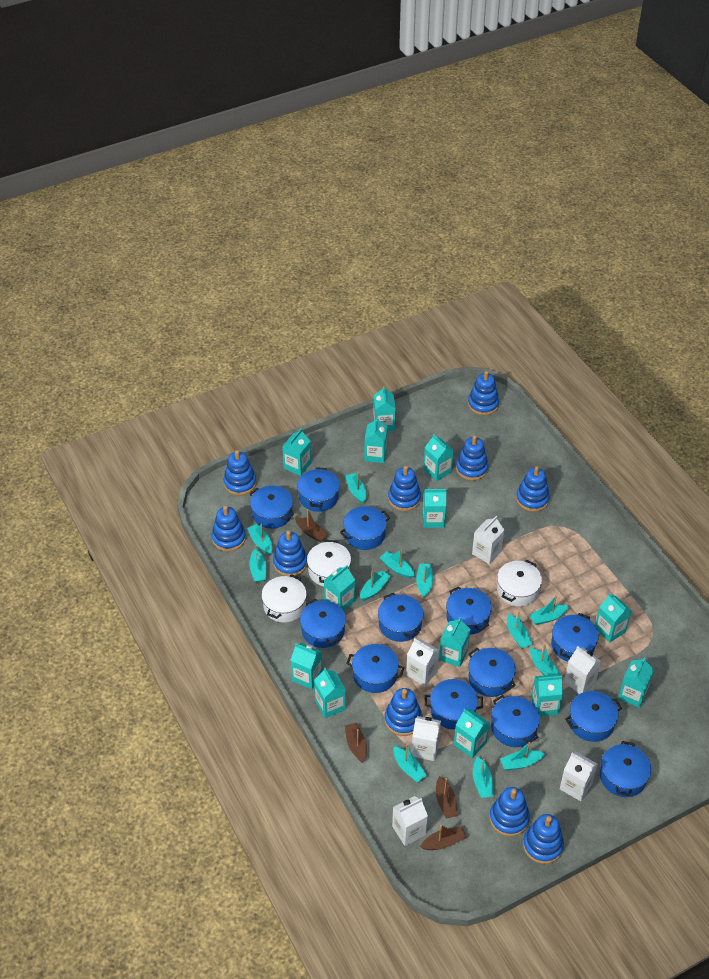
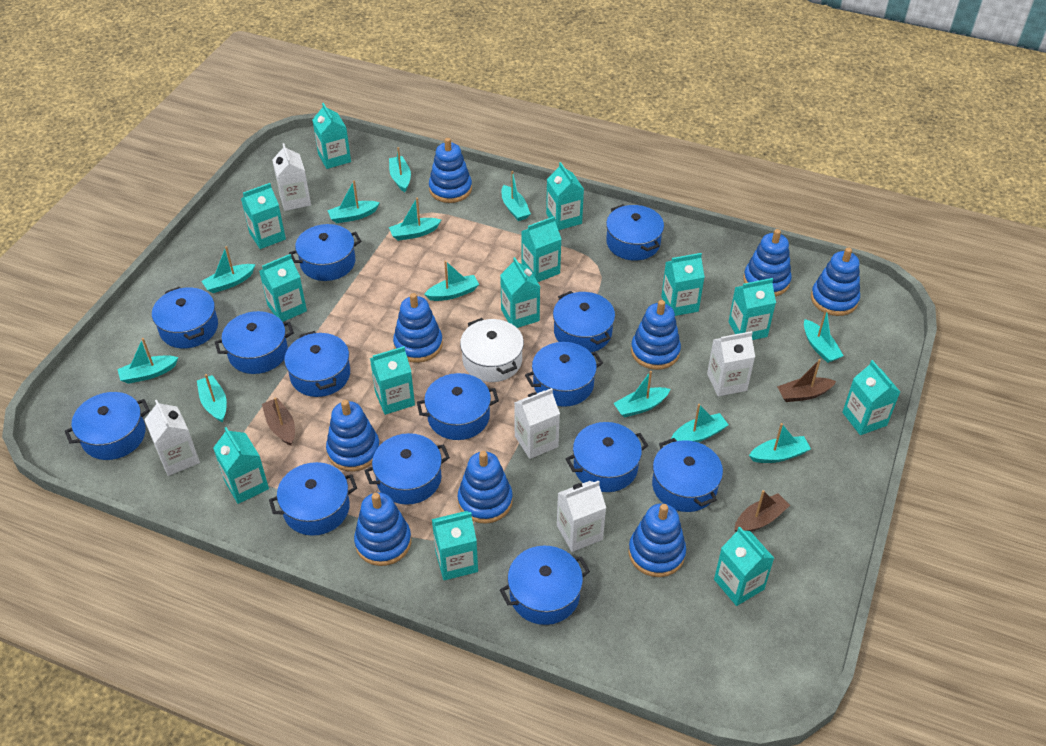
blue pot: 13 -> 14
blue stacking toy: 10 -> 9
brown boat: 4 -> 3
white carton: 6 -> 5
white pot: 3 -> 1

